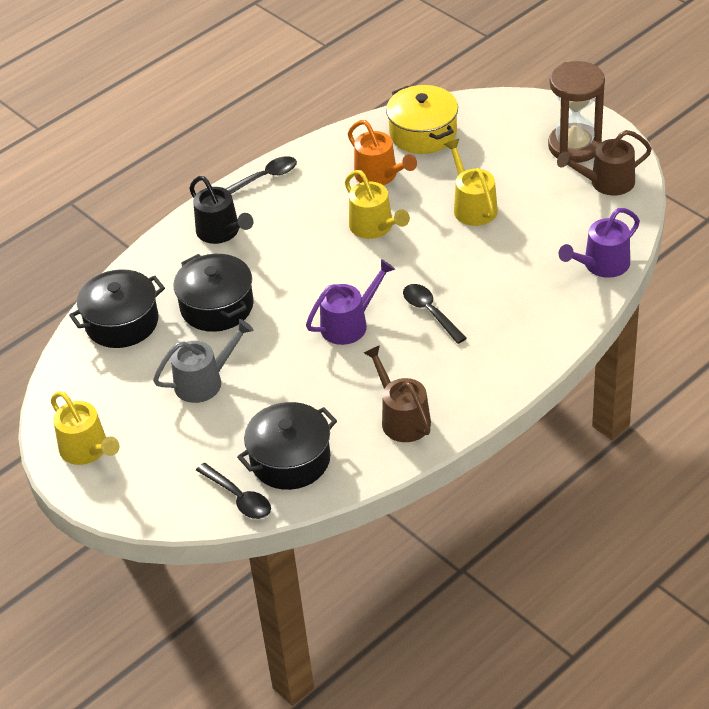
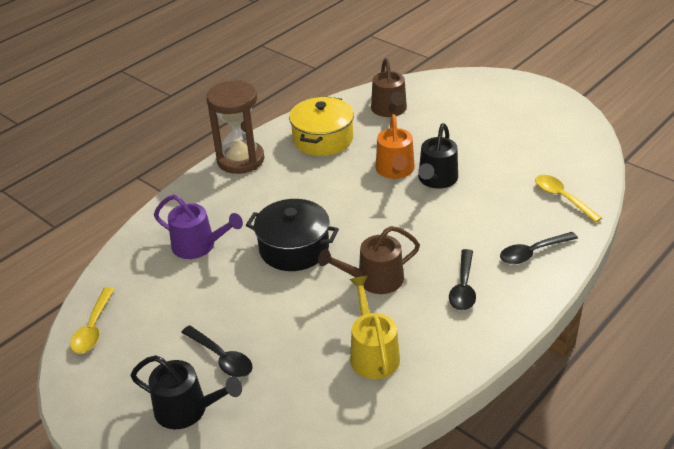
black pot: 3 -> 1
black watering can: 1 -> 2
grey watering can: 1 -> 0
purple watering can: 2 -> 1
yellow spoon: 0 -> 2
yellow watering can: 3 -> 1

